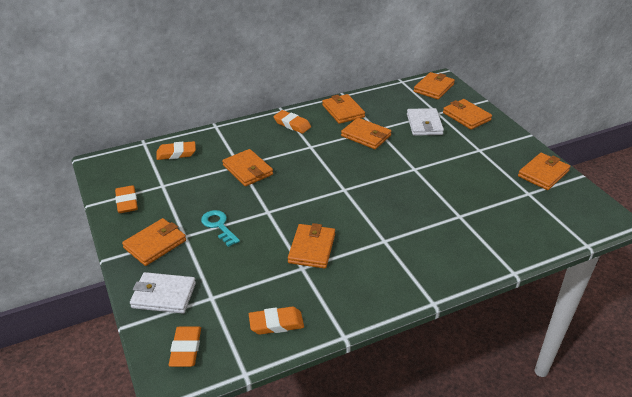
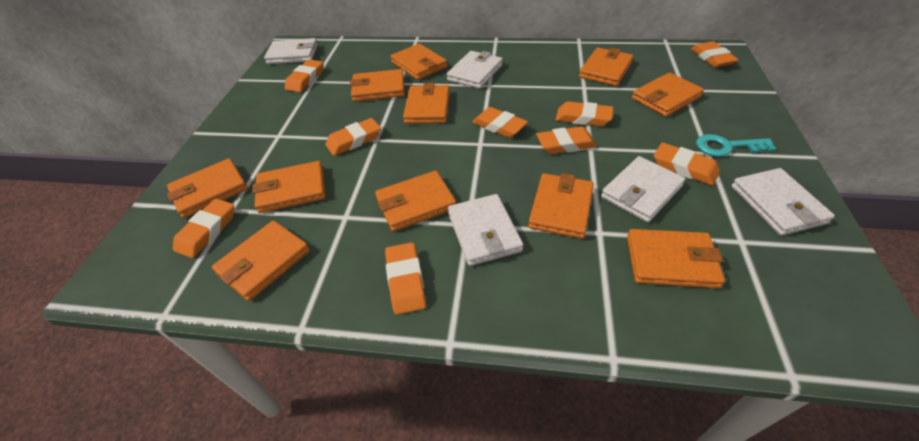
orange eraser: 5 -> 9
orange wallet: 8 -> 11
white wallet: 2 -> 5

